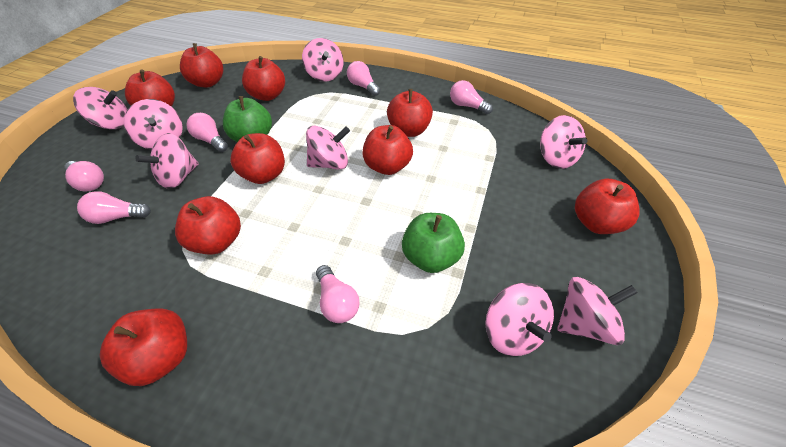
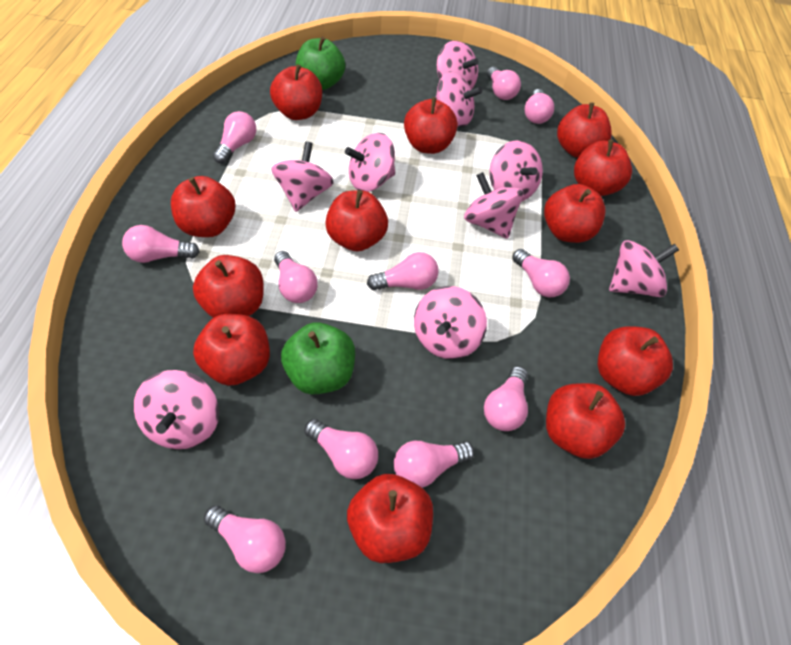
pink light bulb: 6 -> 11
pink spinning top: 8 -> 9
red apple: 9 -> 12

